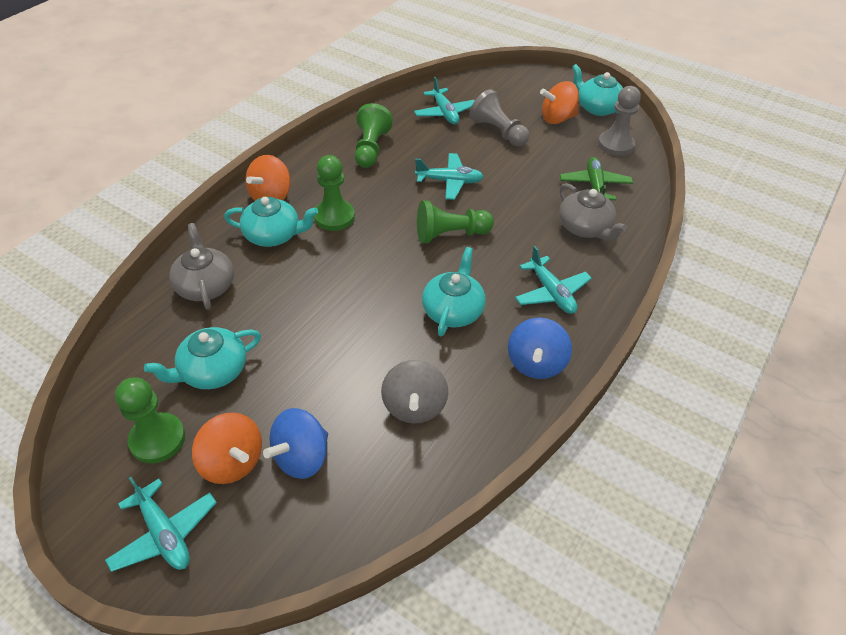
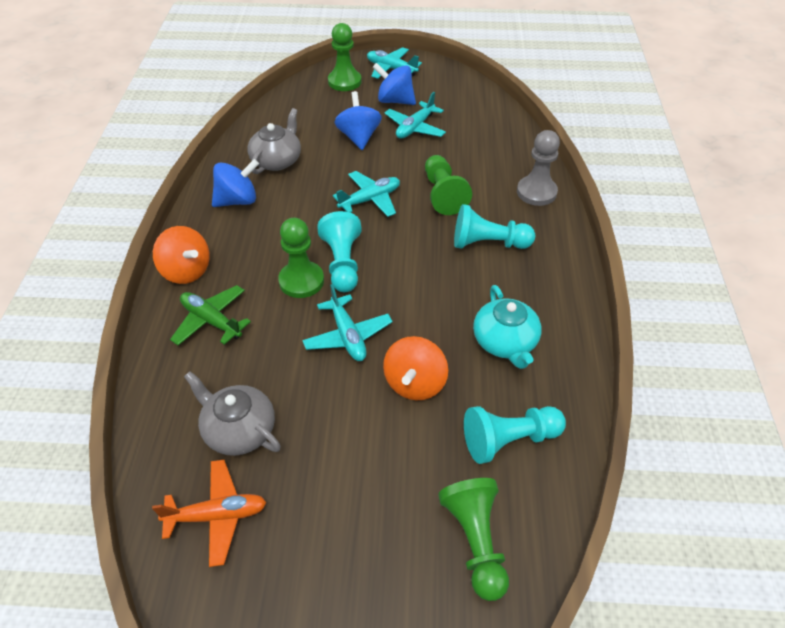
blue spinning top: 2 -> 3
grey pawn: 2 -> 1
grey spinning top: 1 -> 0
orange plane: 0 -> 1
orange spinning top: 3 -> 2
turquoise pawn: 0 -> 3
turquoise teapot: 4 -> 1

